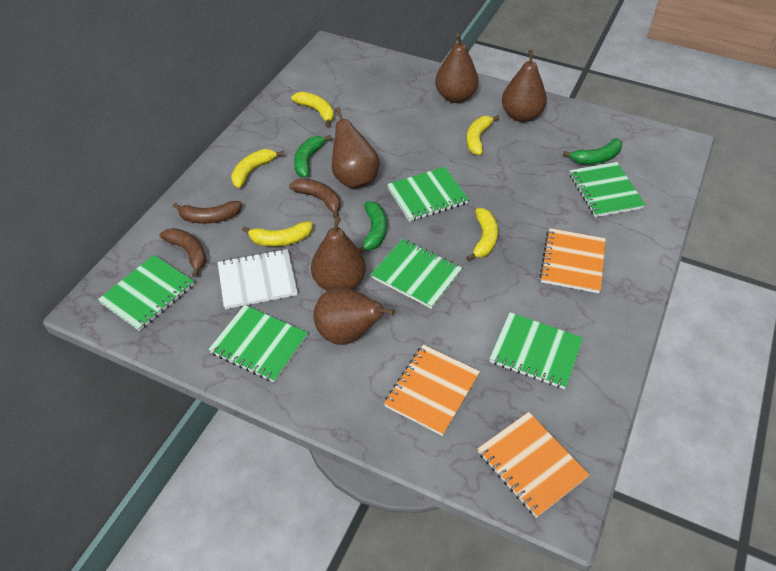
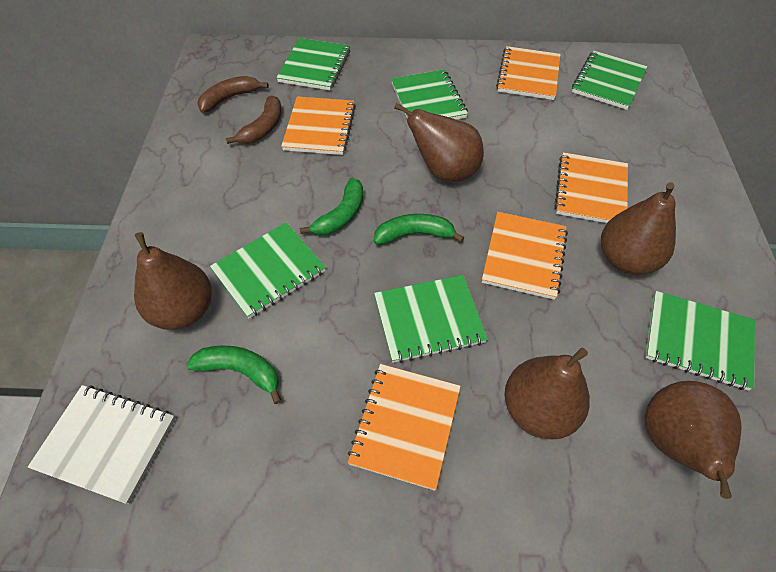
brown banana: 3 -> 2
orange notebook: 3 -> 5
yellow banana: 5 -> 0

